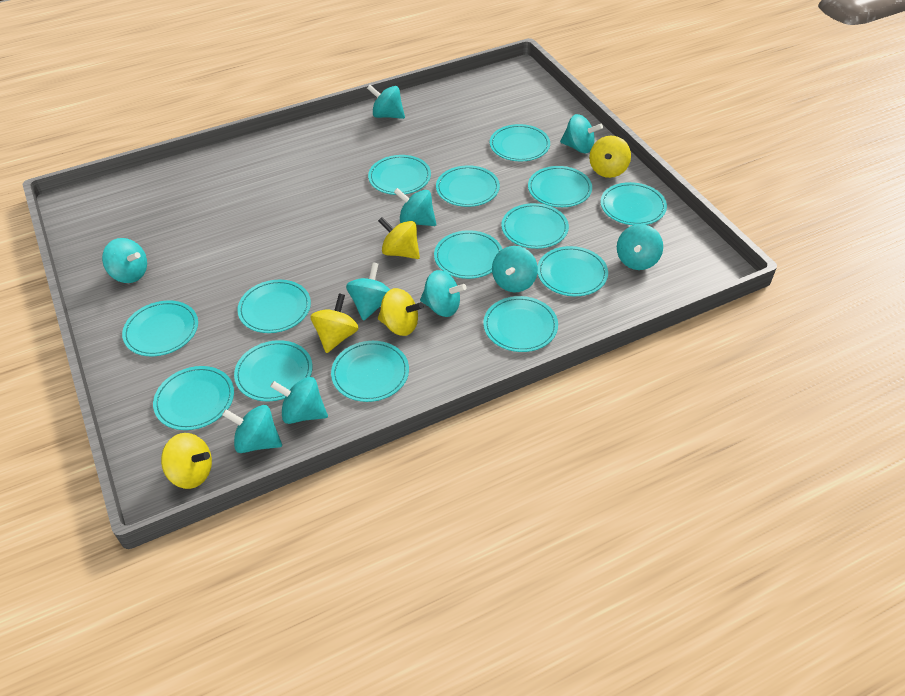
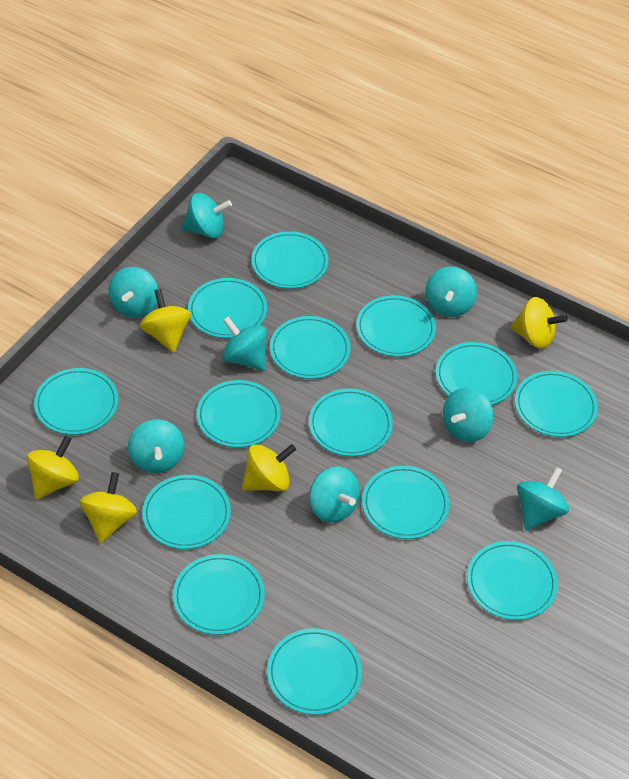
turquoise spinning top: 10 -> 8

